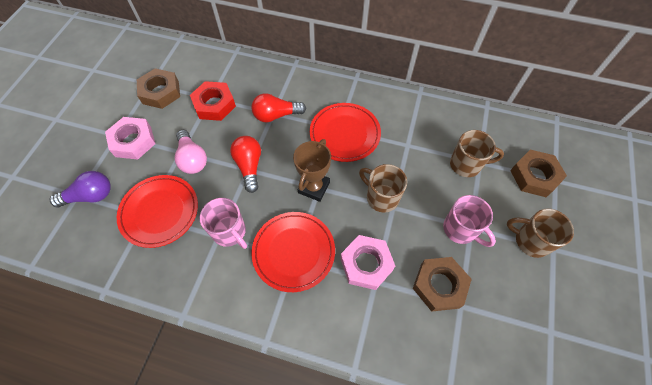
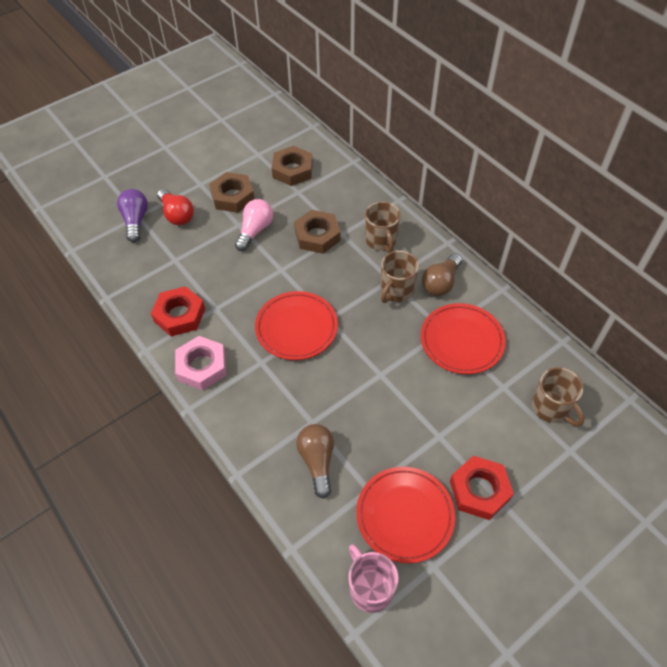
brown light bulb: 0 -> 2
brown trophy: 1 -> 0
pink mug: 2 -> 1
pink nut: 2 -> 1
red light bulb: 2 -> 1
red nut: 1 -> 2

